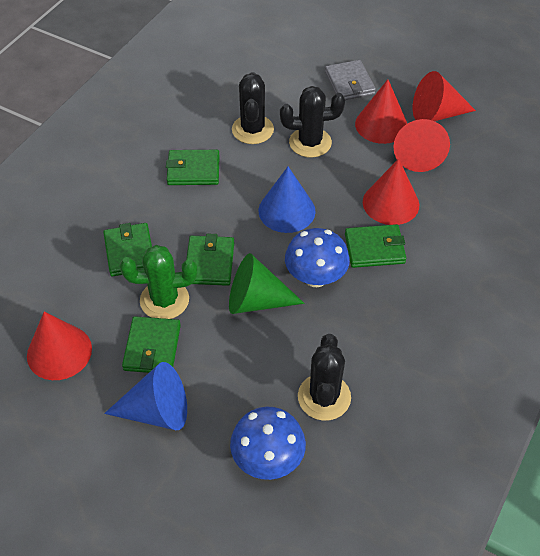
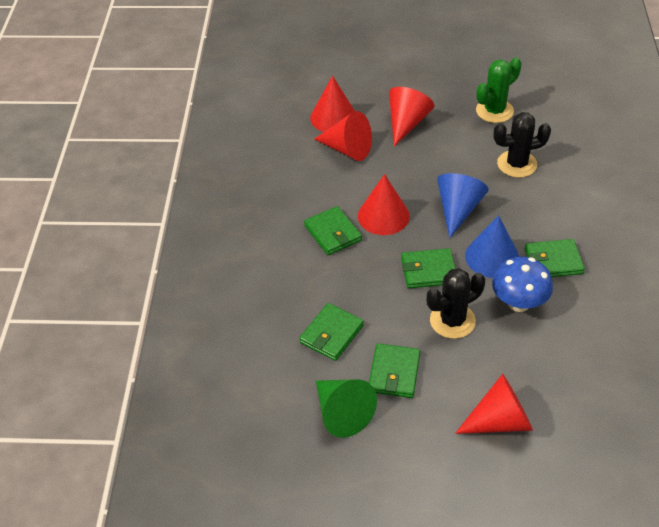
black cactus: 3 -> 2
blue mushroom: 2 -> 1
grey wallet: 1 -> 0

